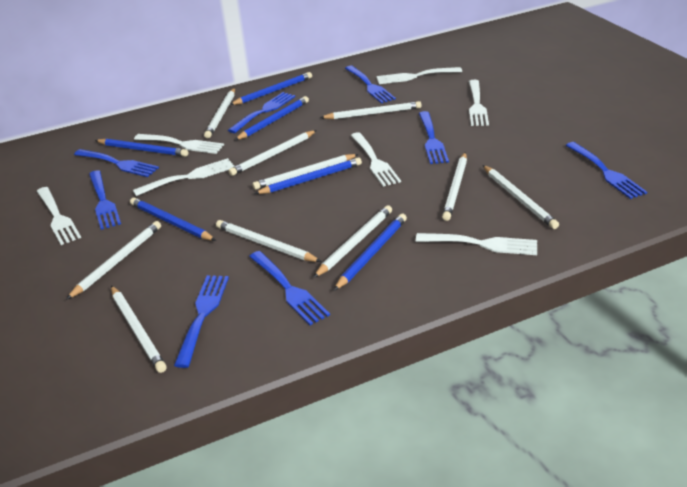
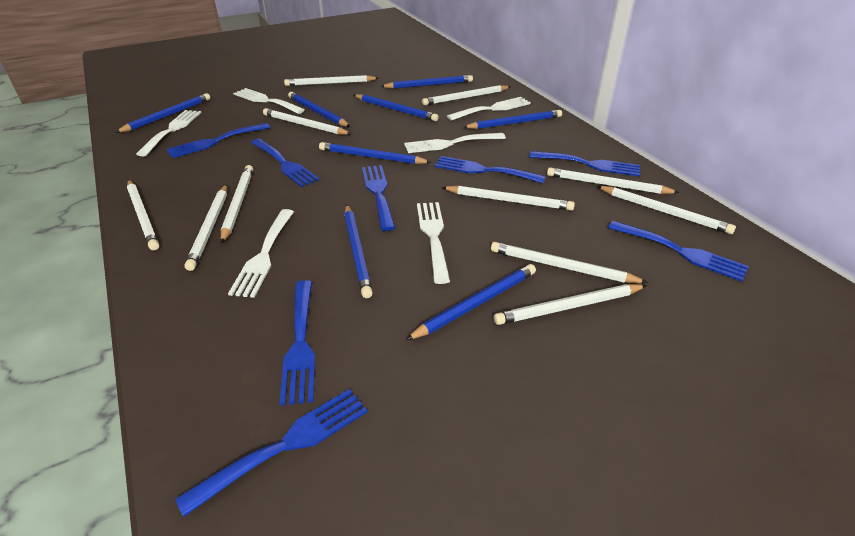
blue pencil: 6 -> 8
white fork: 7 -> 6
white pencil: 10 -> 11

